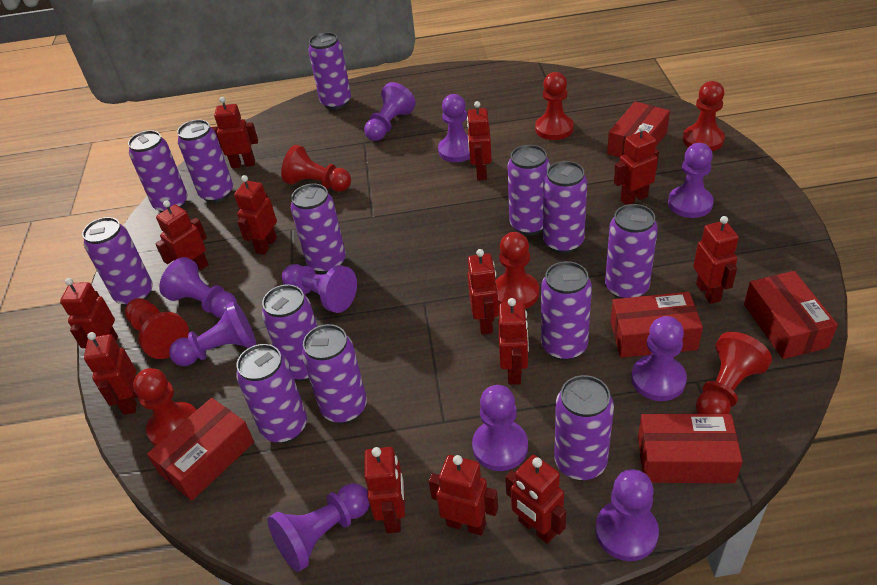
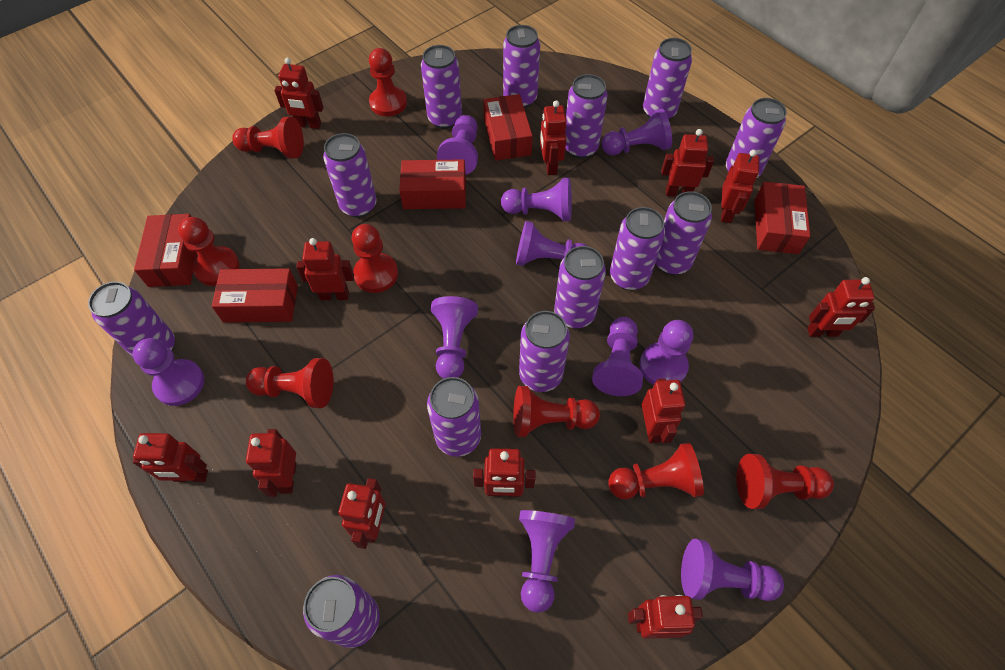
red pawn: 7 -> 8
red robot: 13 -> 12

